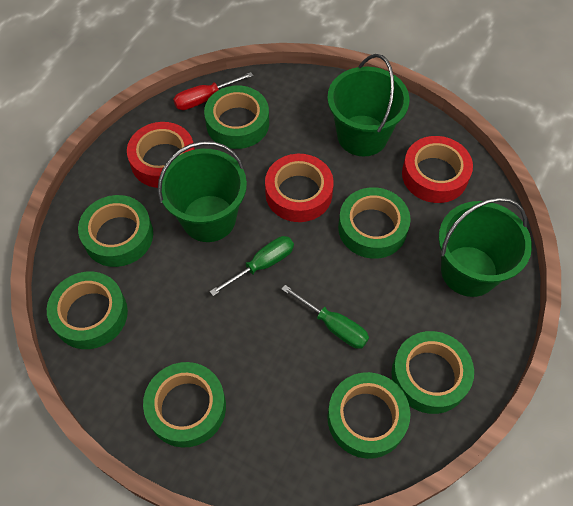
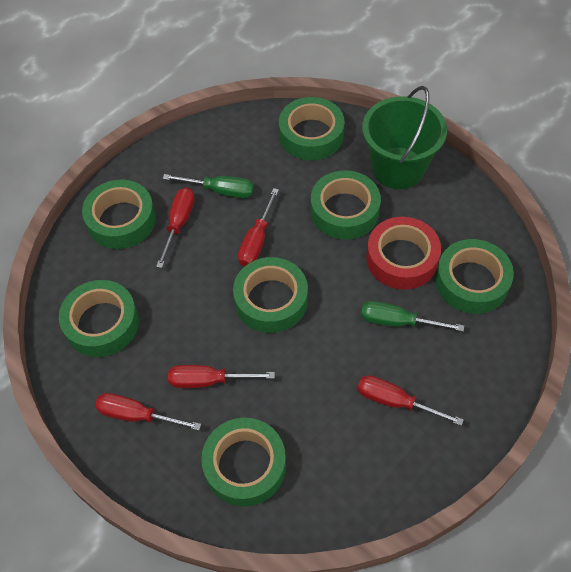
green bucket: 3 -> 1
red screwdriver: 1 -> 5
red tape: 3 -> 1

